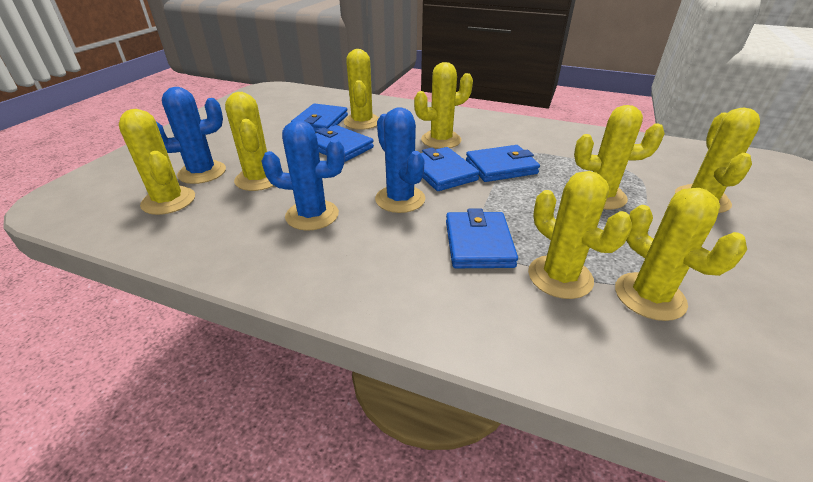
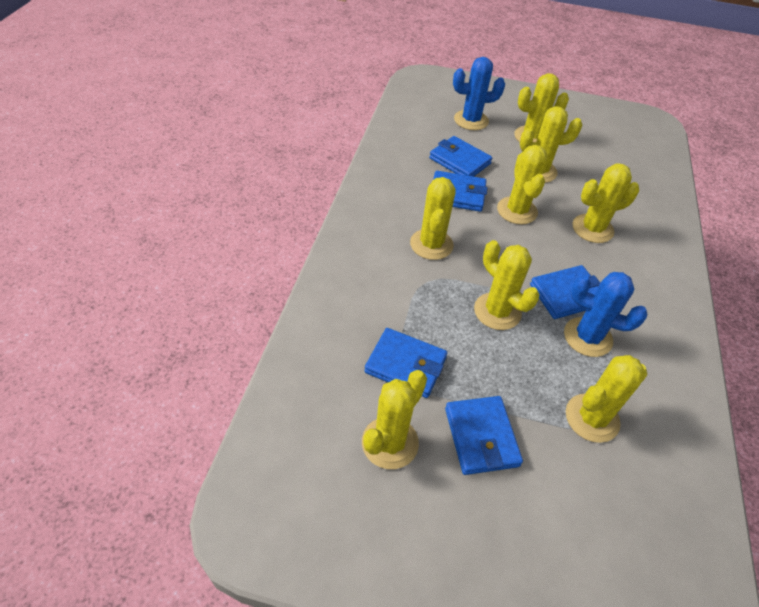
blue cactus: 3 -> 2

